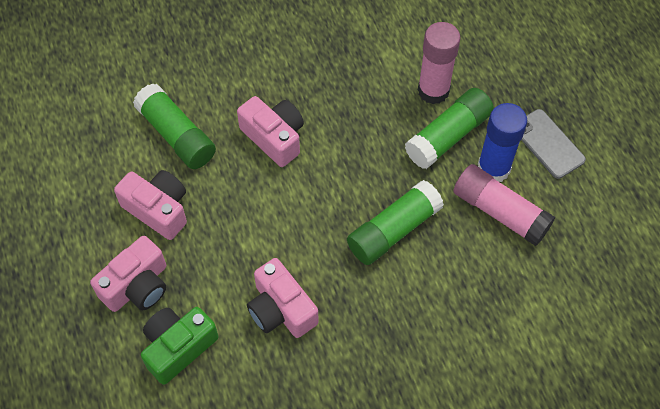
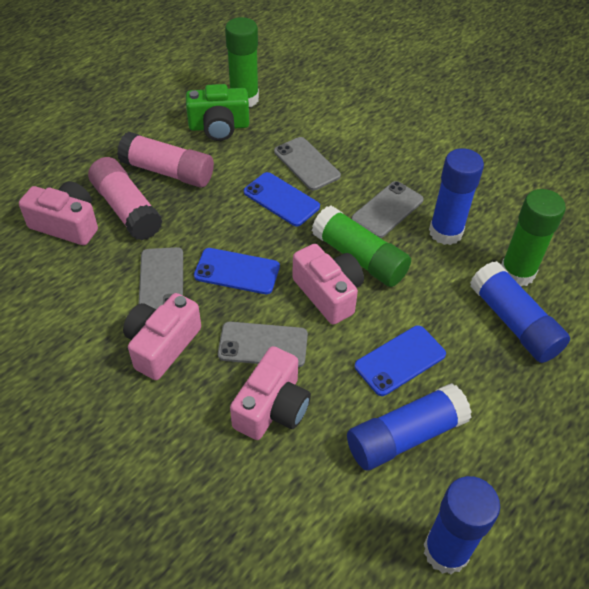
blue glue stick: 1 -> 4
blue phone: 0 -> 3
grey phone: 1 -> 4

